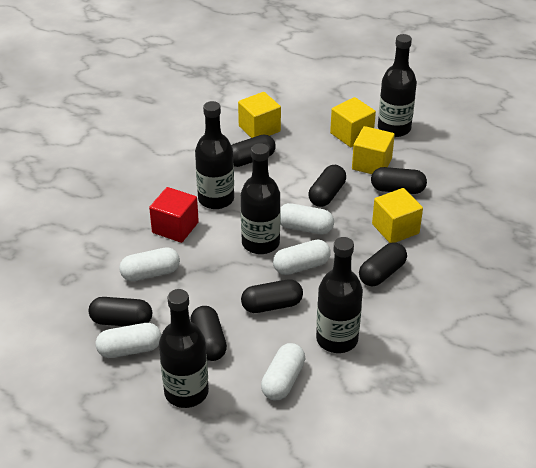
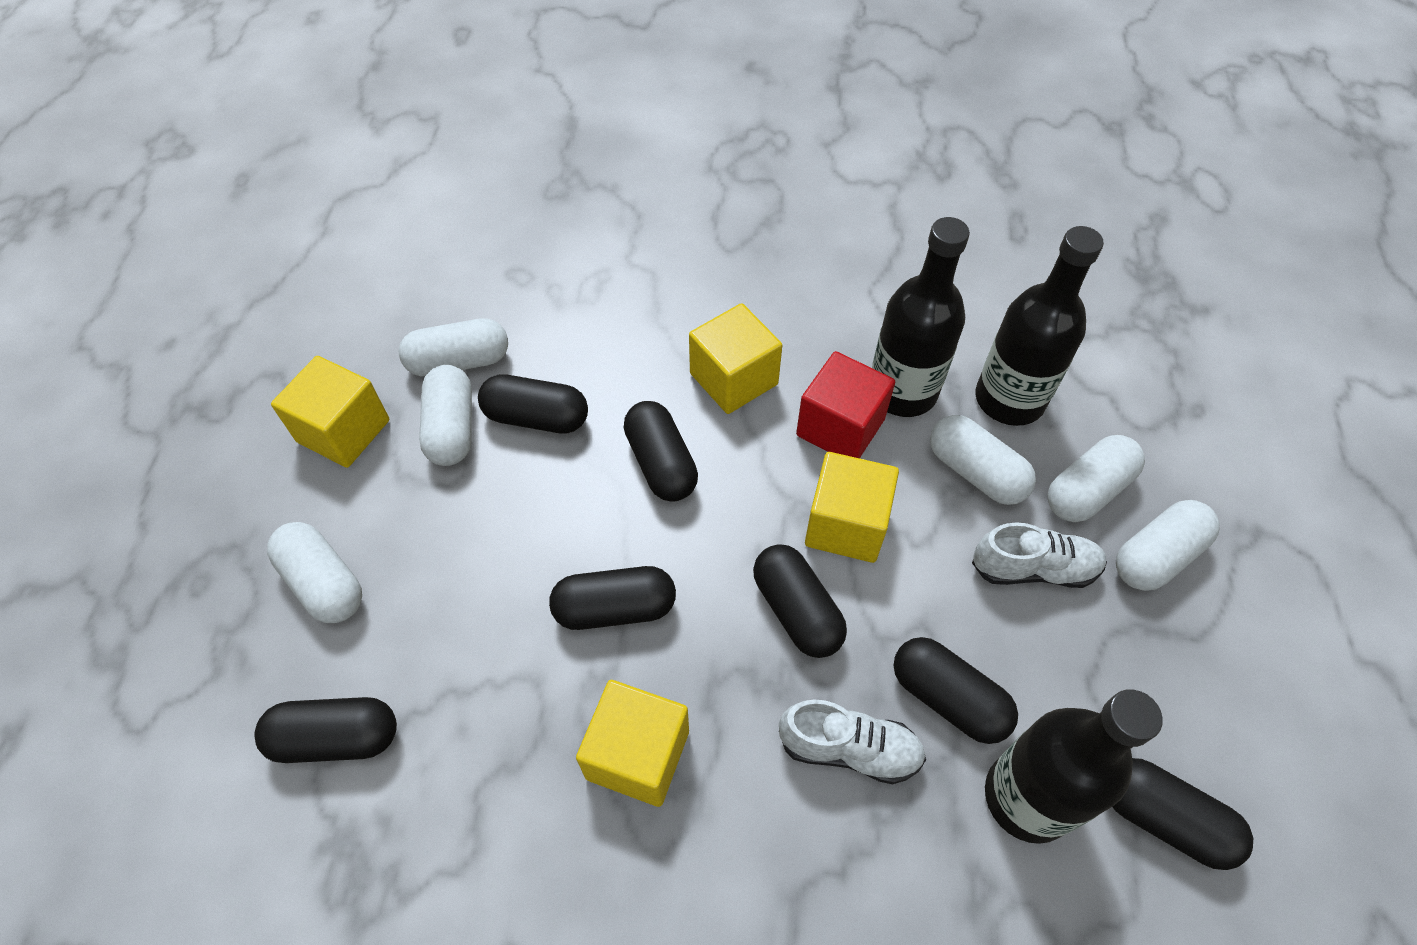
black bottle: 5 -> 3
white capsule: 5 -> 6
white shoe: 0 -> 2

